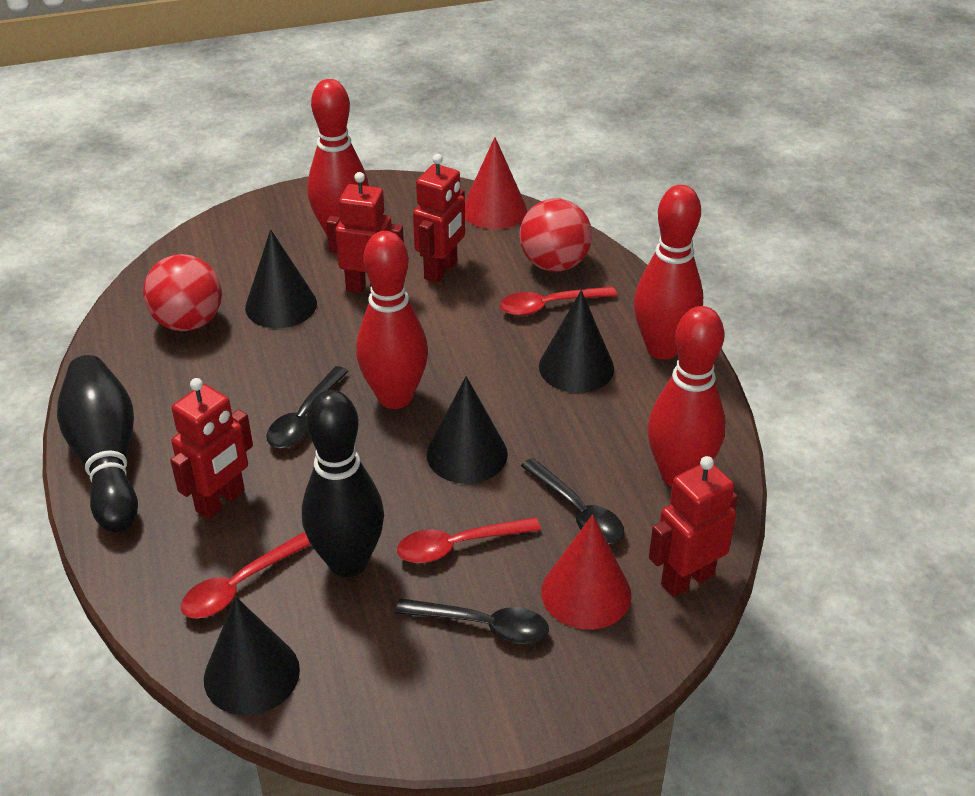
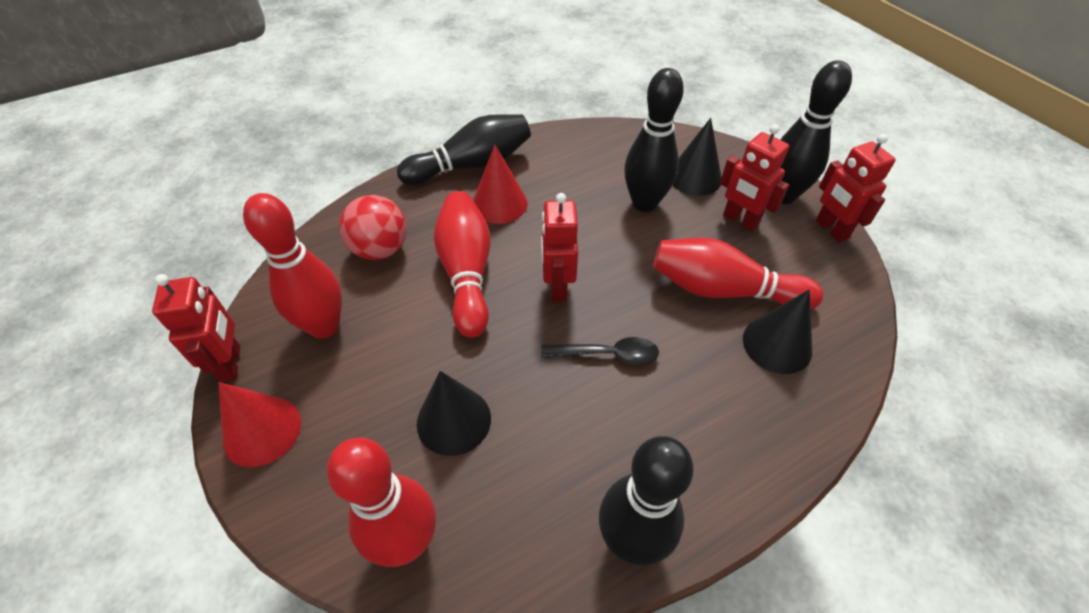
black bowling pin: 2 -> 4
black cone: 4 -> 3
black spoon: 3 -> 1
red ball: 2 -> 1
red spoon: 3 -> 0

